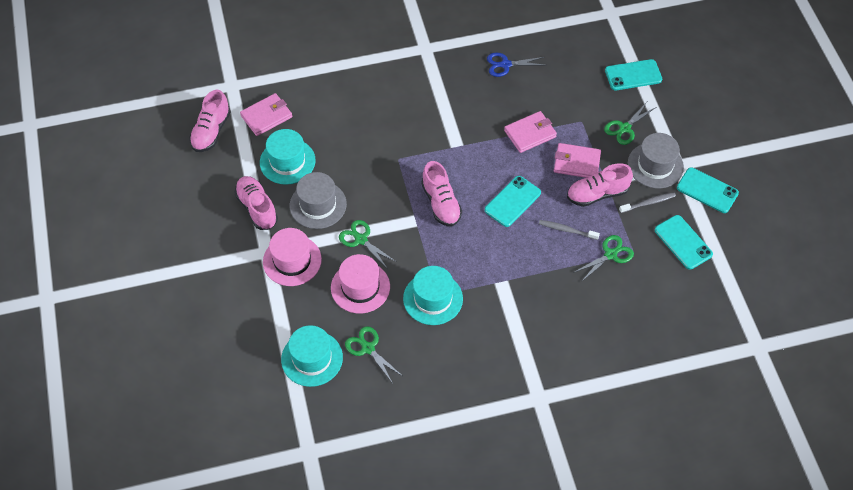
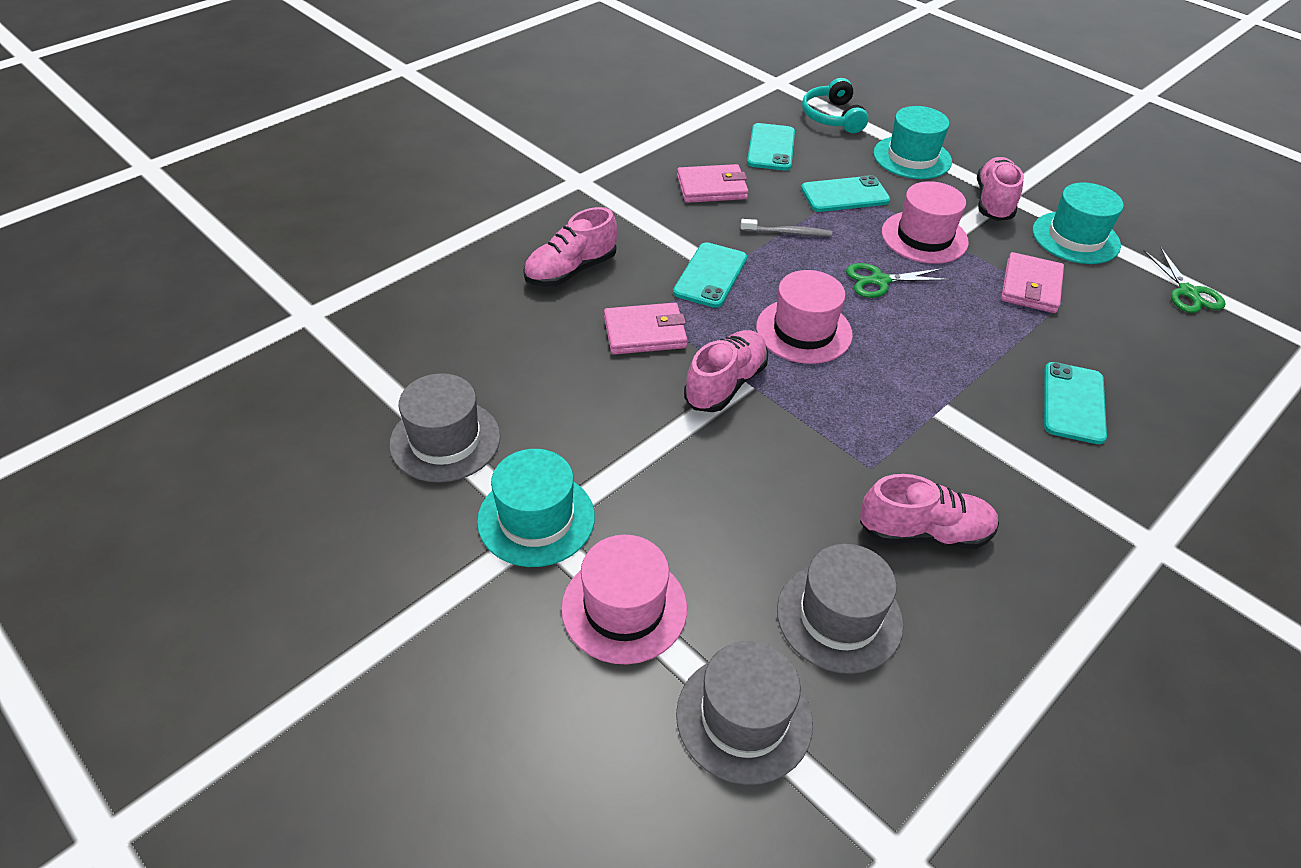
blue scissors: 1 -> 0
green scissors: 4 -> 2
grey hat: 2 -> 3
grey toothbrush: 2 -> 1
pink hat: 2 -> 3
turquoise headphones: 0 -> 1

